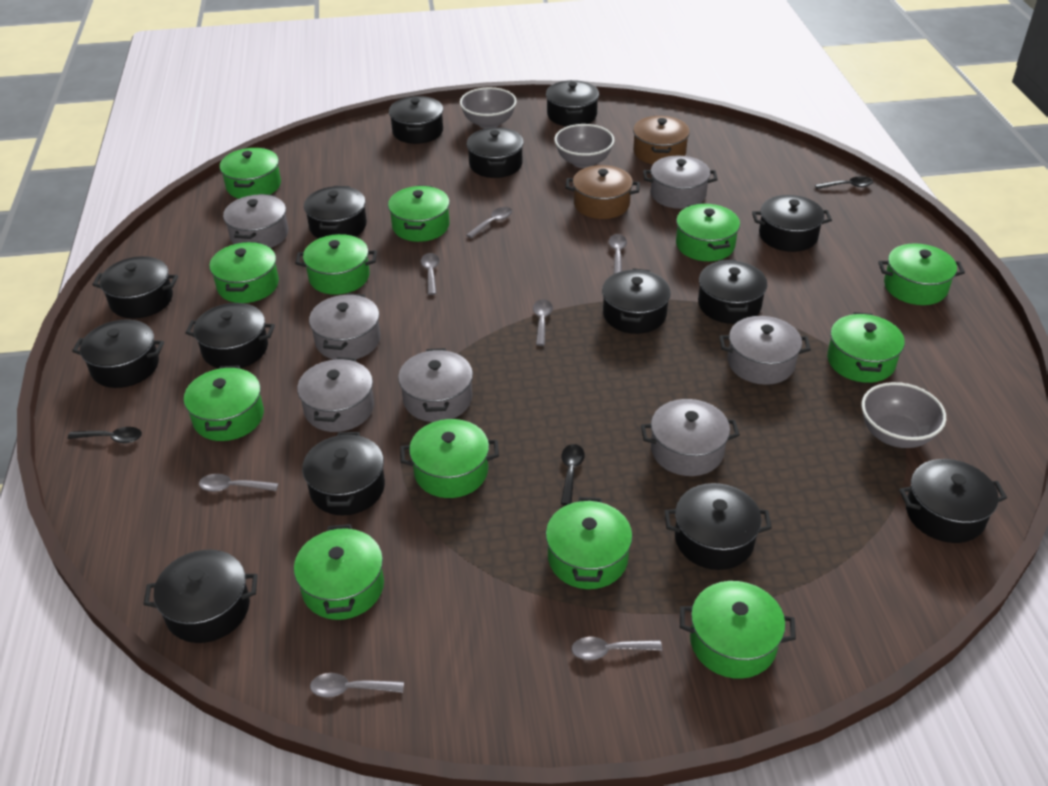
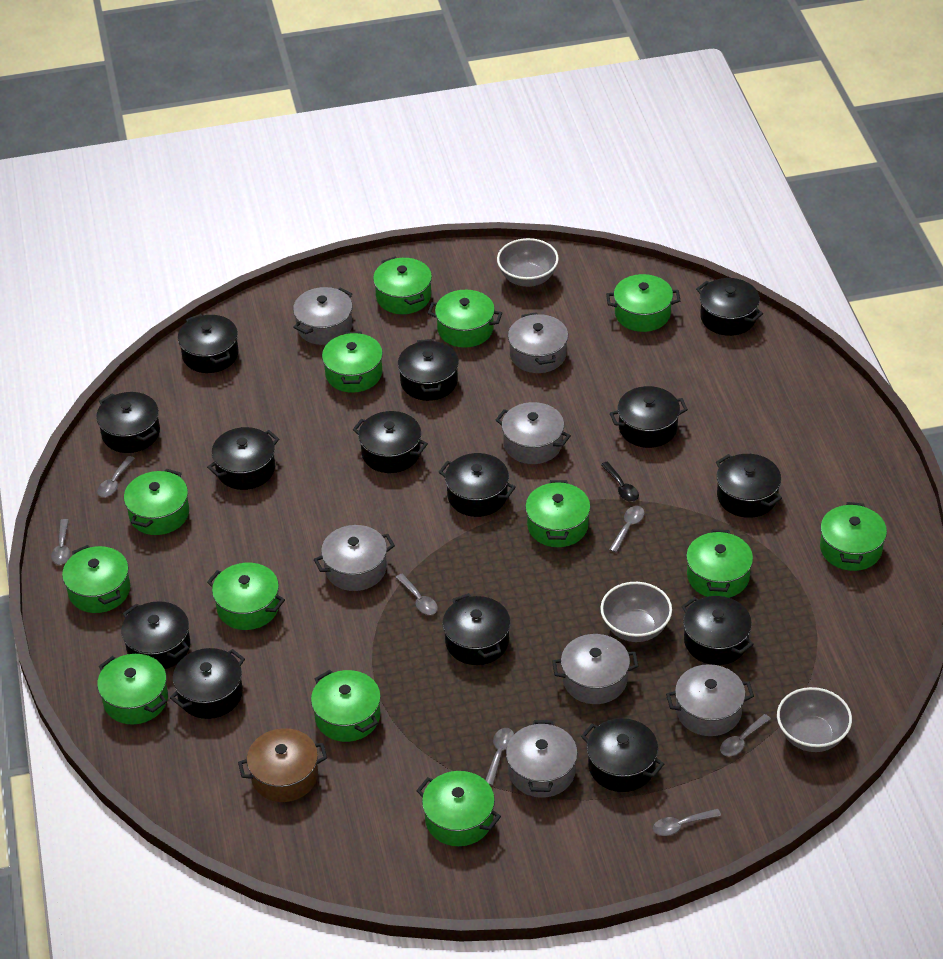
black spoon: 3 -> 1
brown pot: 2 -> 1
green pot: 12 -> 13

